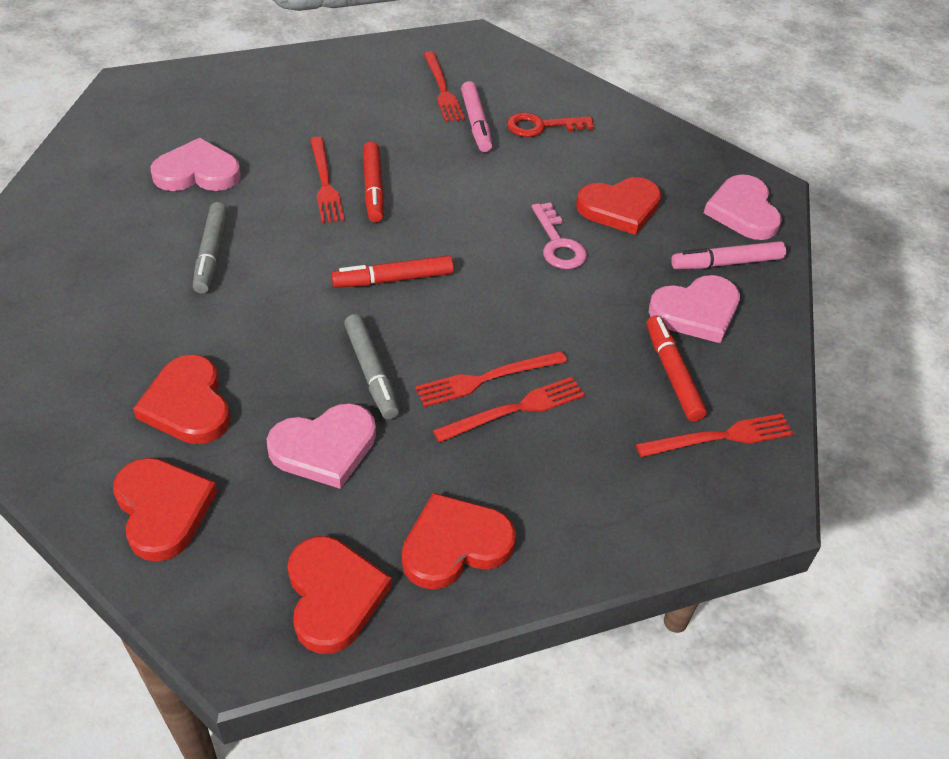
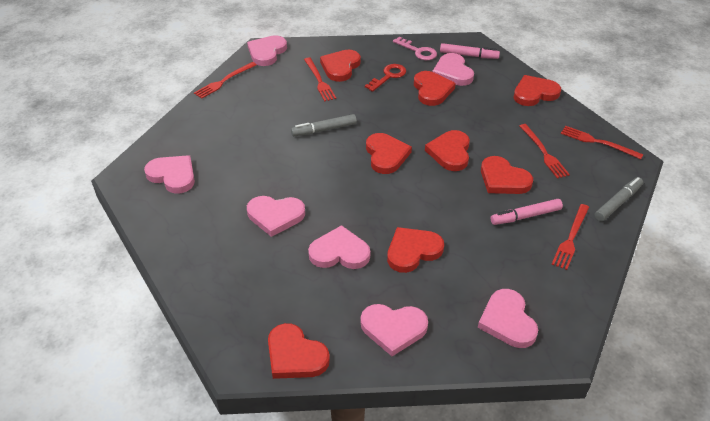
pink heart: 4 -> 7
red heart: 5 -> 8
red marker: 3 -> 0

